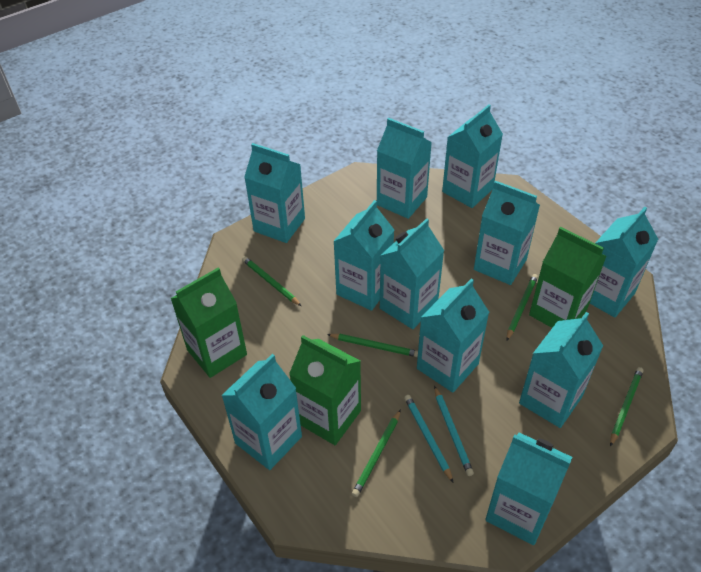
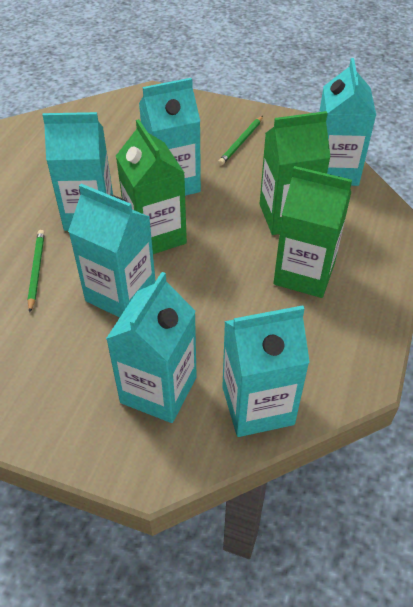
green pencil: 5 -> 2
turquoise carton: 11 -> 6
turquoise pencil: 2 -> 0

